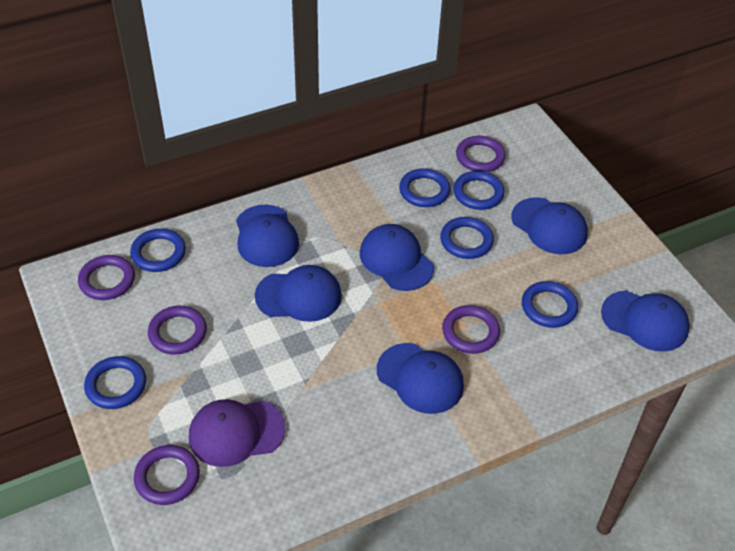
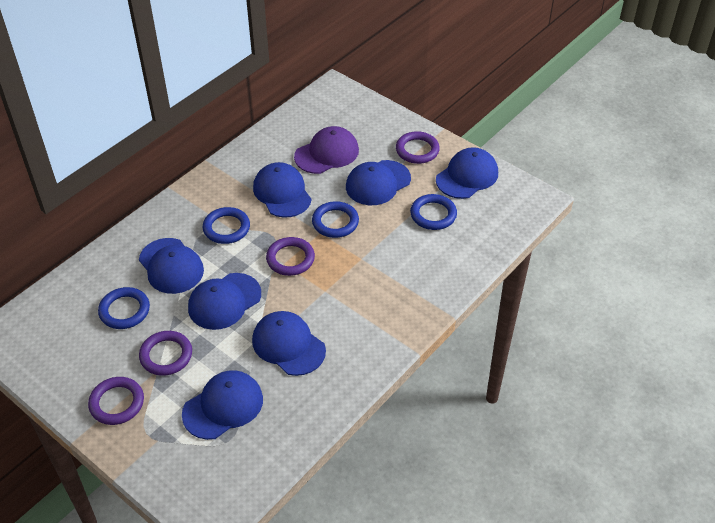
blue cap: 6 -> 7
blue ring: 6 -> 4
purple ring: 5 -> 4

